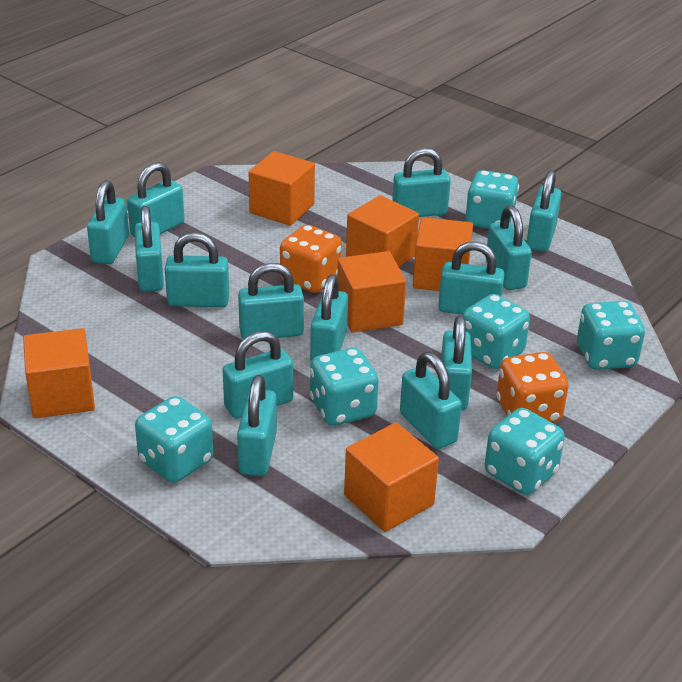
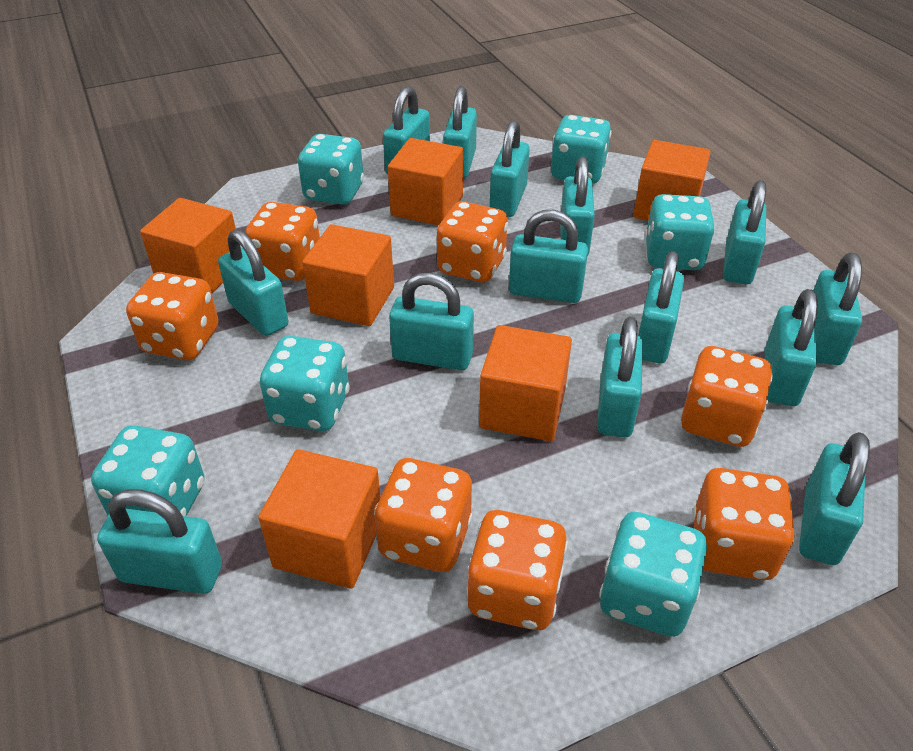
orange dice: 2 -> 7

